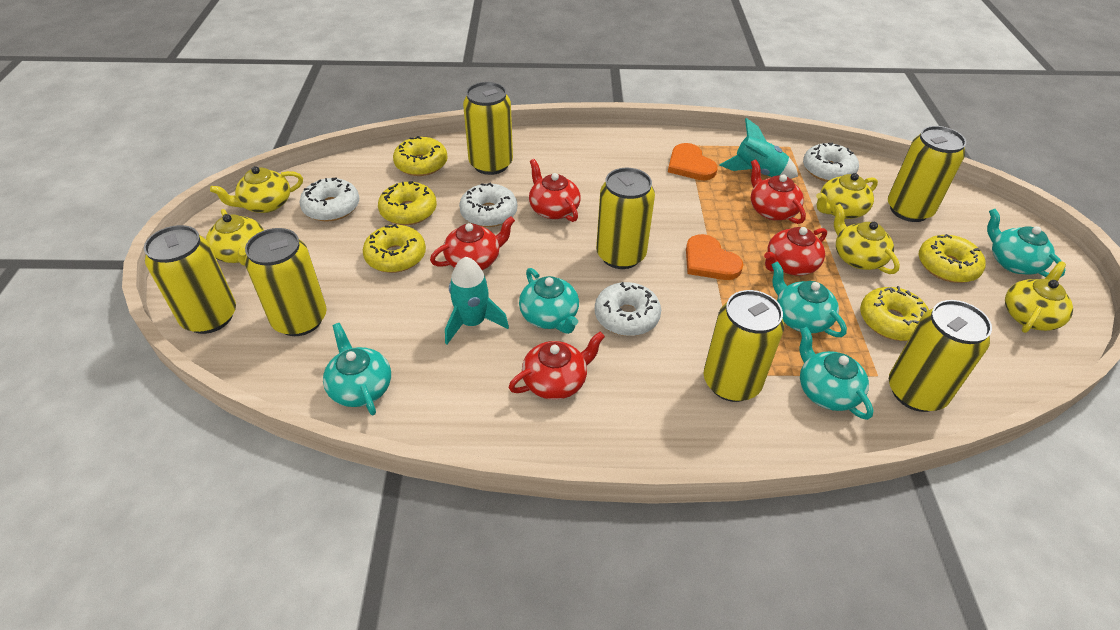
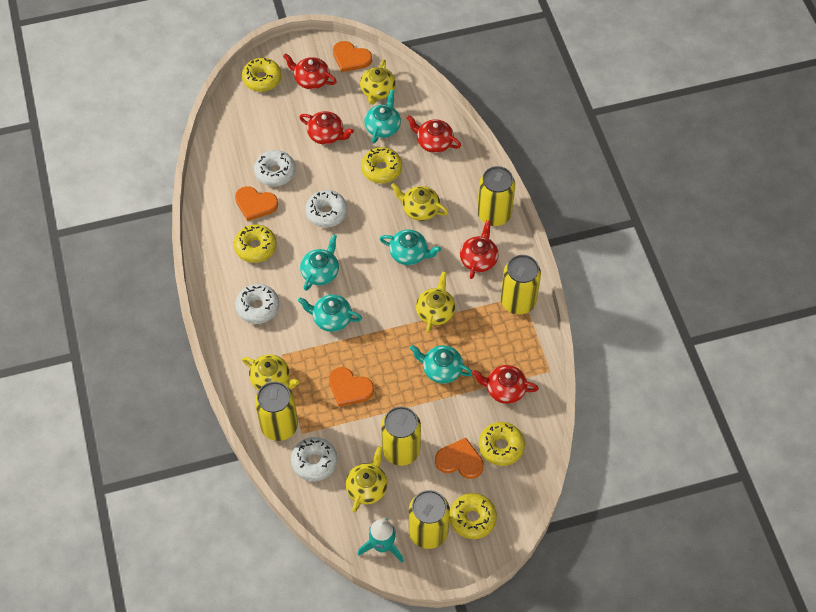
orange heart: 2 -> 4
turquoise rocket: 2 -> 1
yellow can: 7 -> 5

